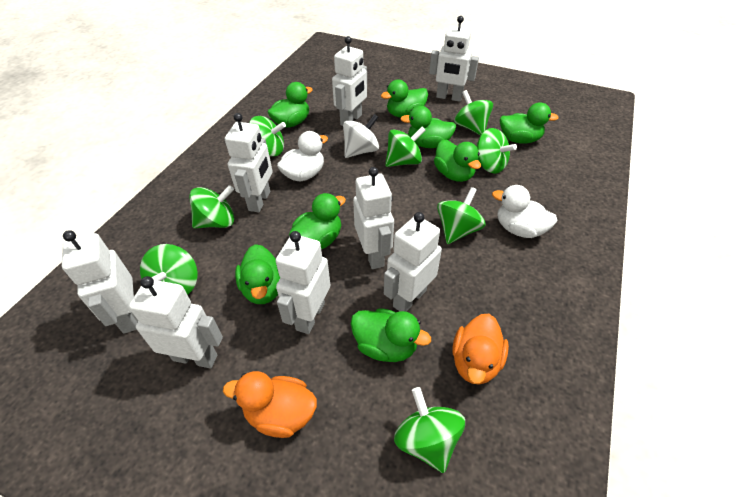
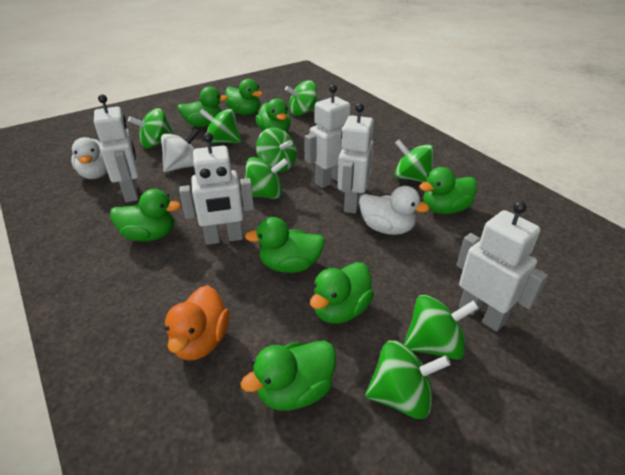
orange duck: 2 -> 1
white robot: 8 -> 5

